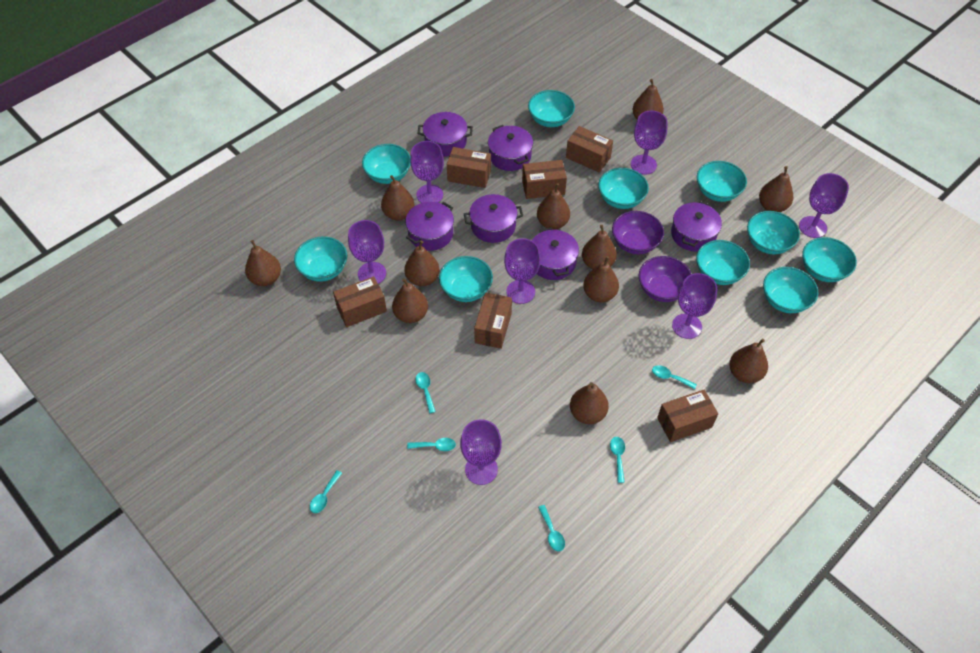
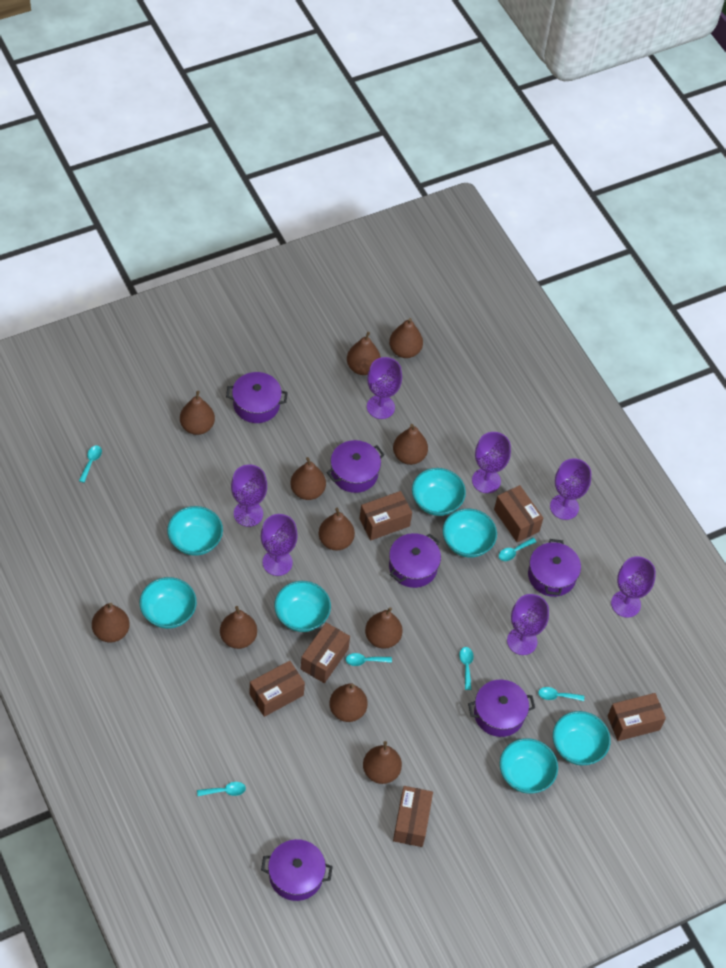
purple bowl: 2 -> 0
turquoise bowl: 10 -> 7

